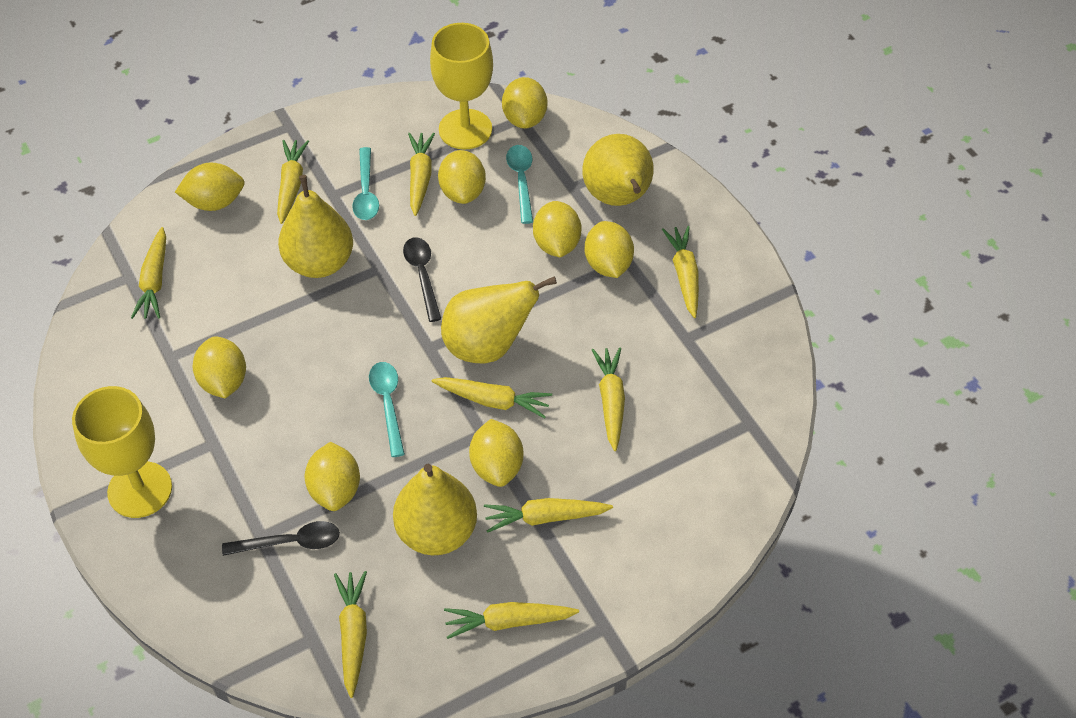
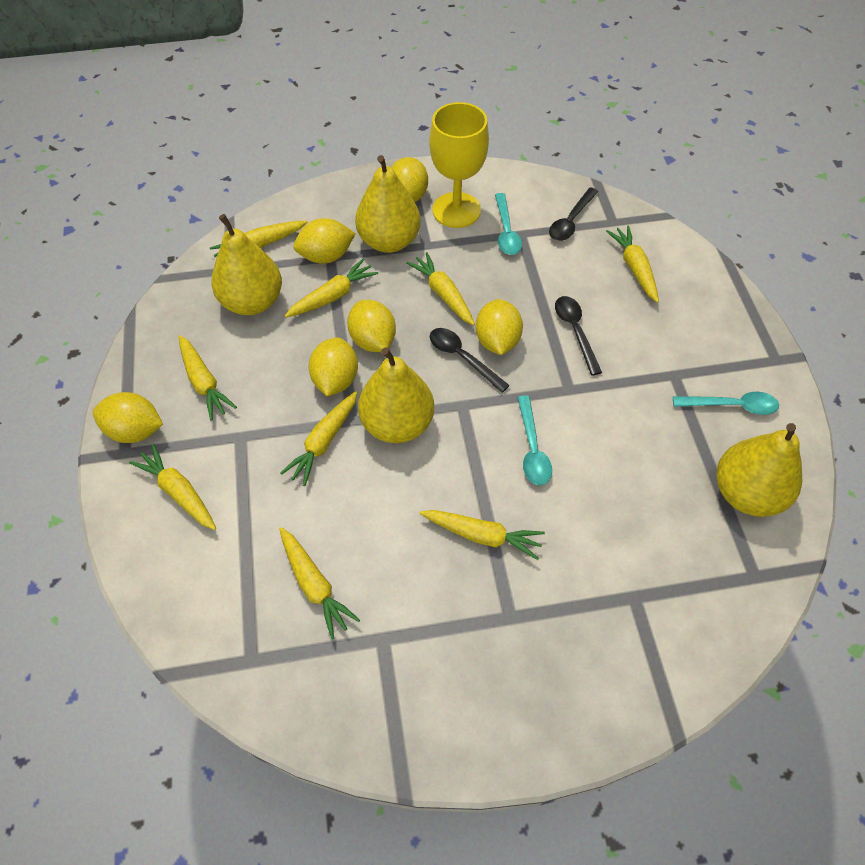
black spoon: 2 -> 3
yellow goblet: 2 -> 1
yellow lemon: 8 -> 6

